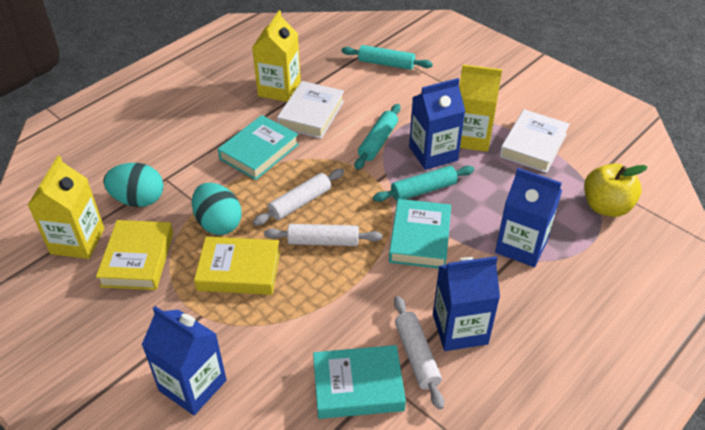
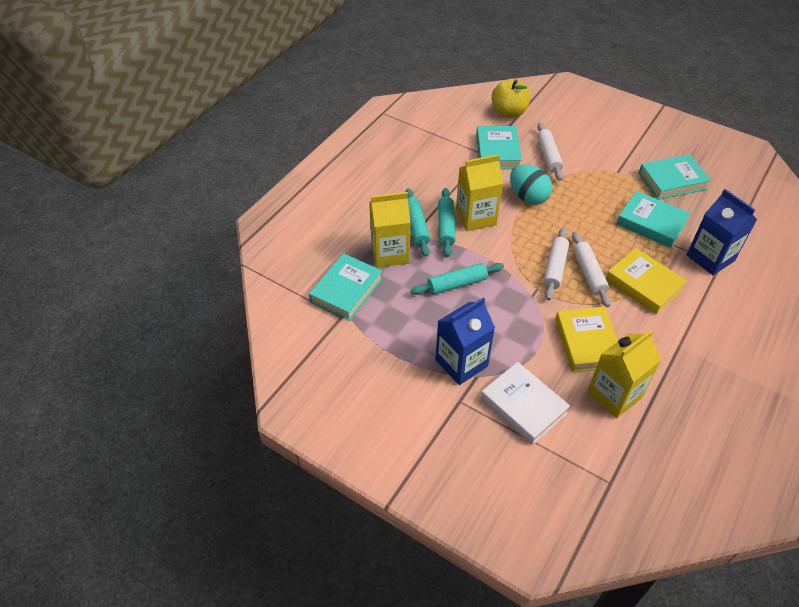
blue carton: 4 -> 2
turquoise book: 3 -> 4
turquoise egg: 2 -> 1
white book: 2 -> 1

